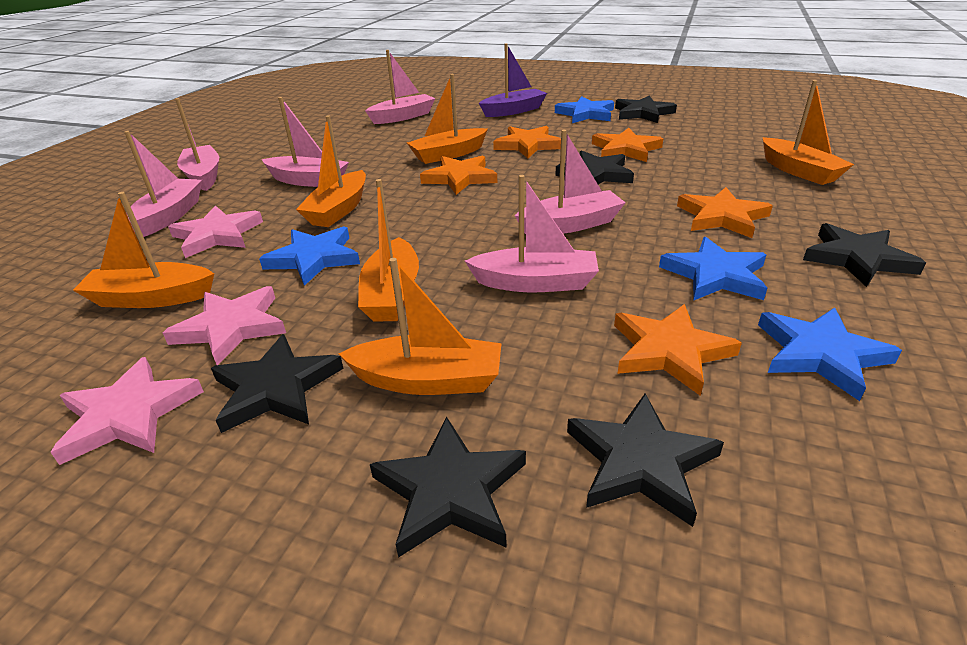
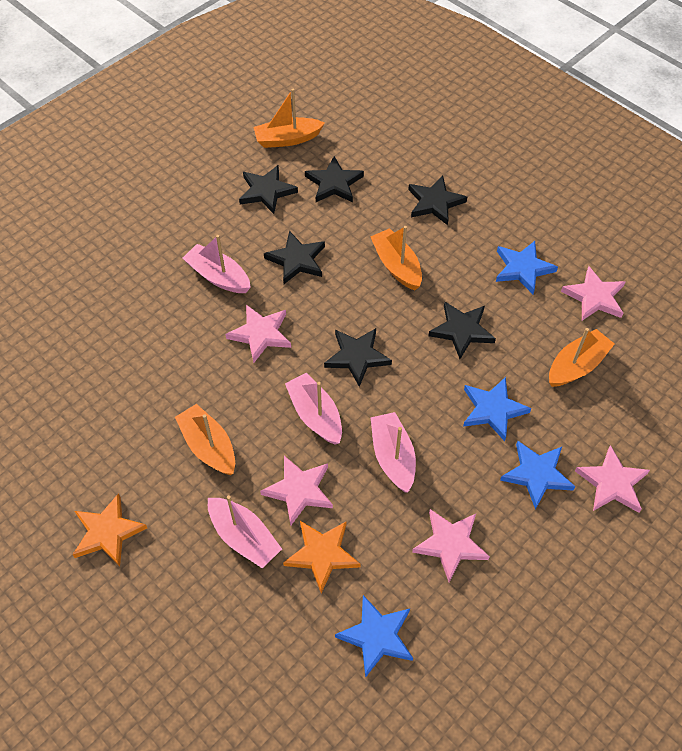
orange boat: 6 -> 4
orange star: 5 -> 2
pink boat: 6 -> 4
pink star: 3 -> 5
purple boat: 1 -> 0

